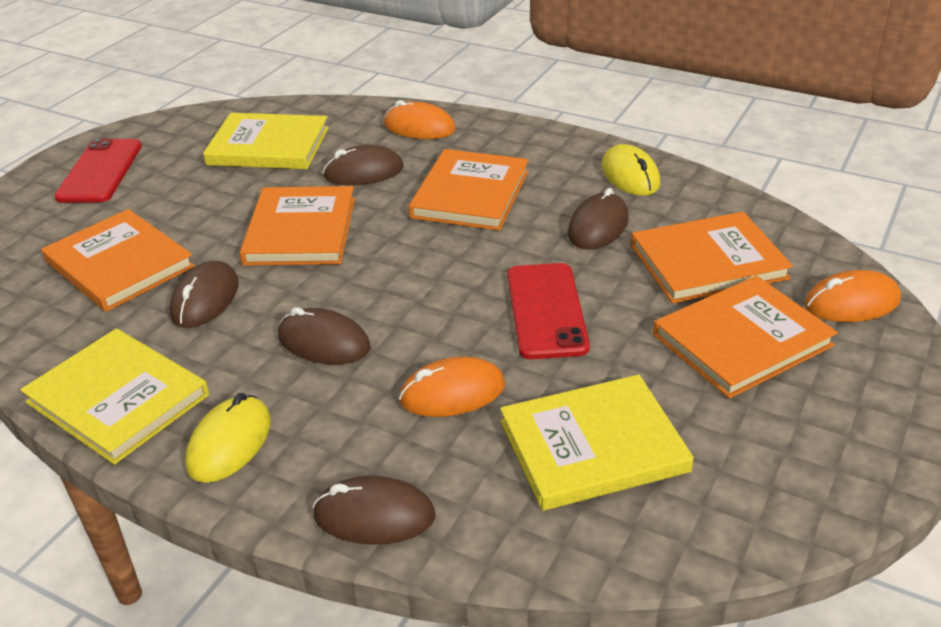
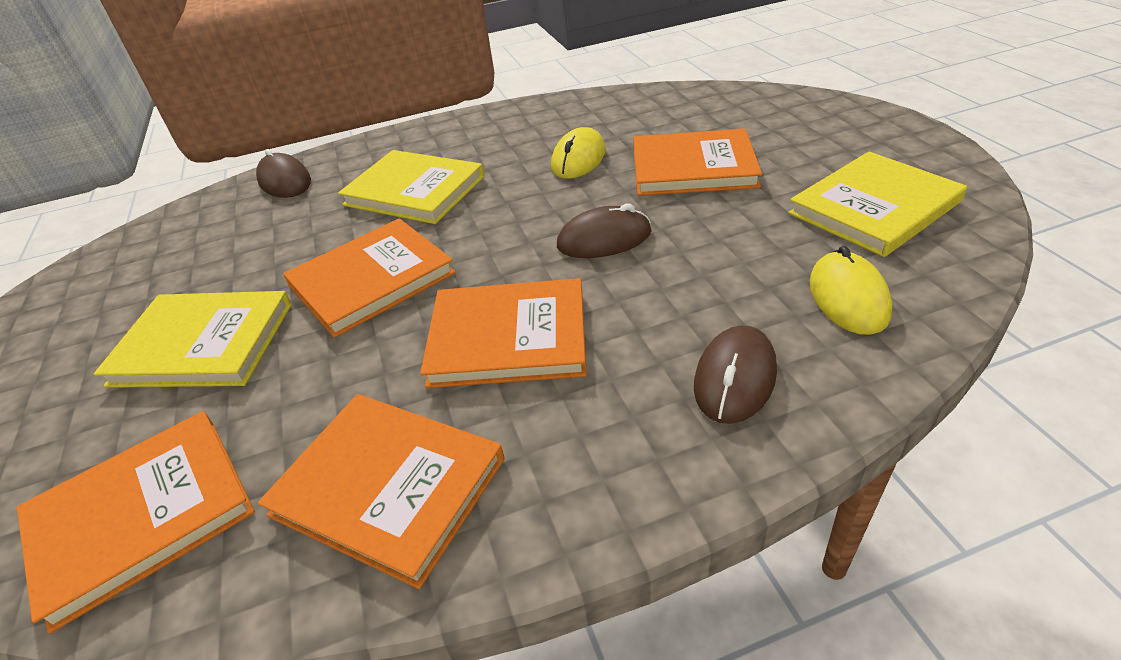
brown mouse: 5 -> 3
orange mouse: 3 -> 0
red phone: 2 -> 0

